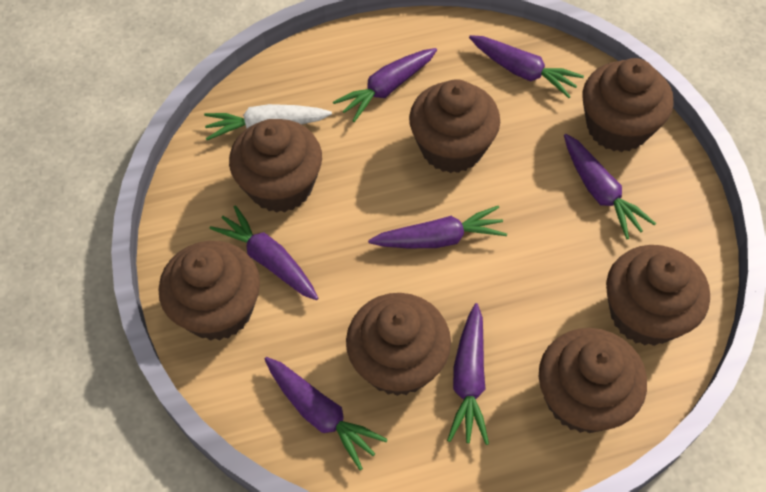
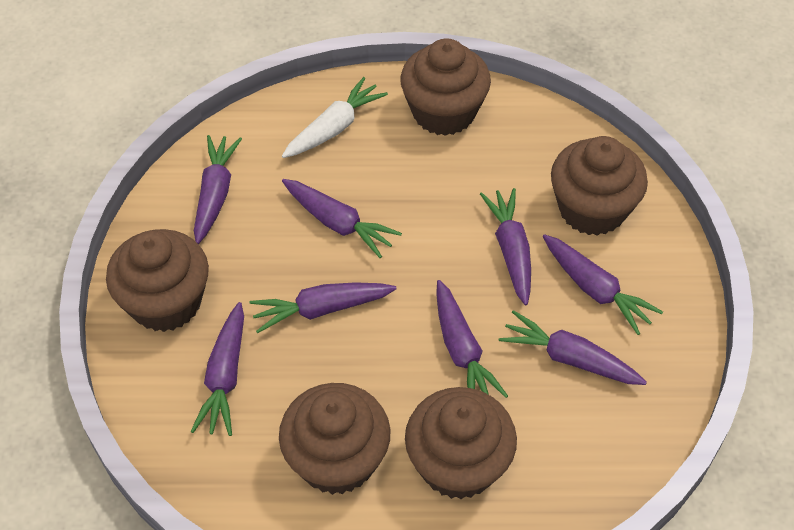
brown cupcake: 7 -> 5
purple carrot: 7 -> 8

